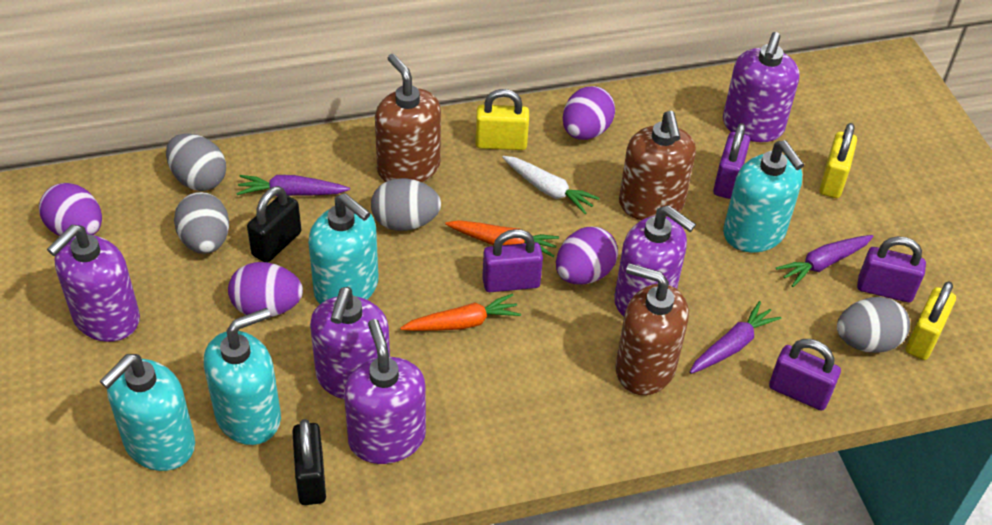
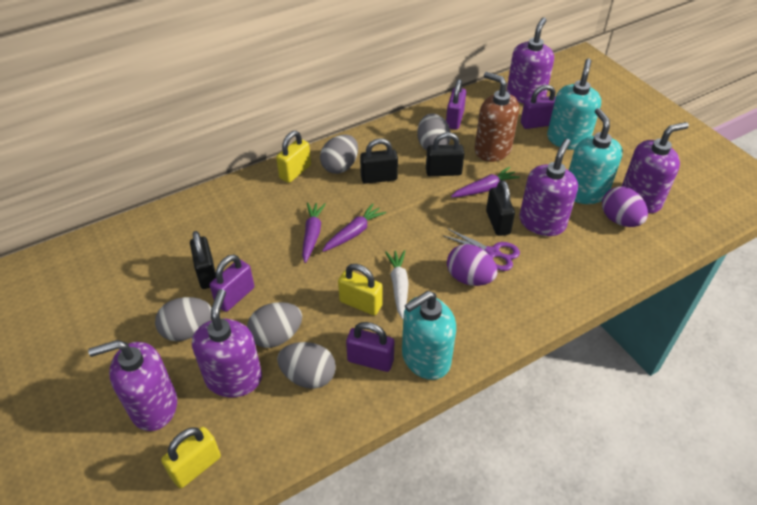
black padlock: 2 -> 4
brown soap dispenser: 3 -> 1
grey egg: 4 -> 5
orange carrot: 2 -> 0
purple egg: 4 -> 2
purple scissors: 0 -> 1
turquoise soap dispenser: 4 -> 3

